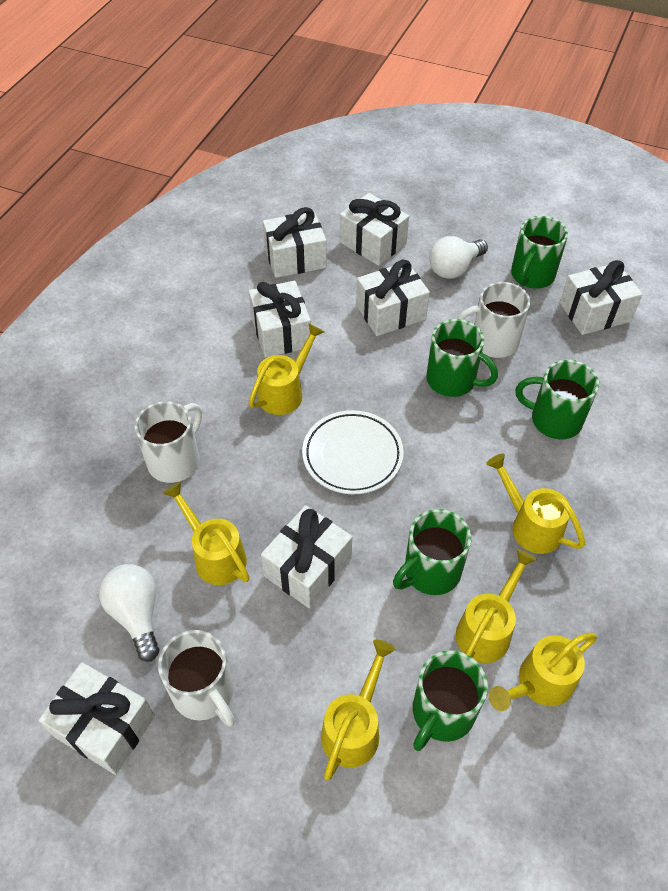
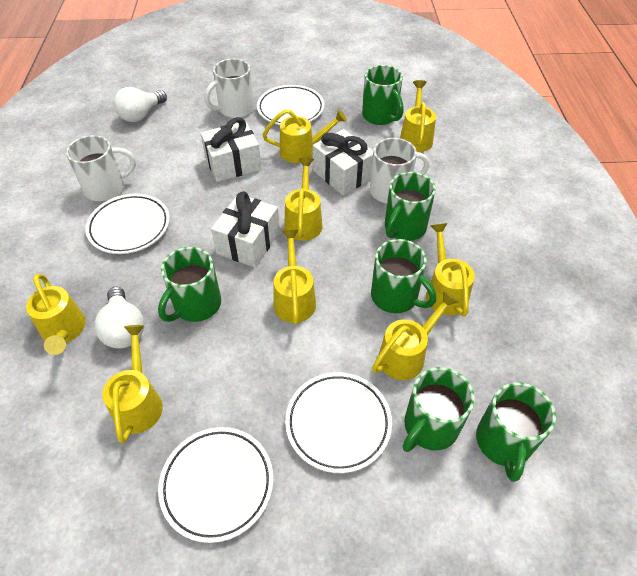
green mug: 5 -> 6
white gift: 7 -> 3
white plate: 1 -> 4
yellow watering can: 6 -> 8

